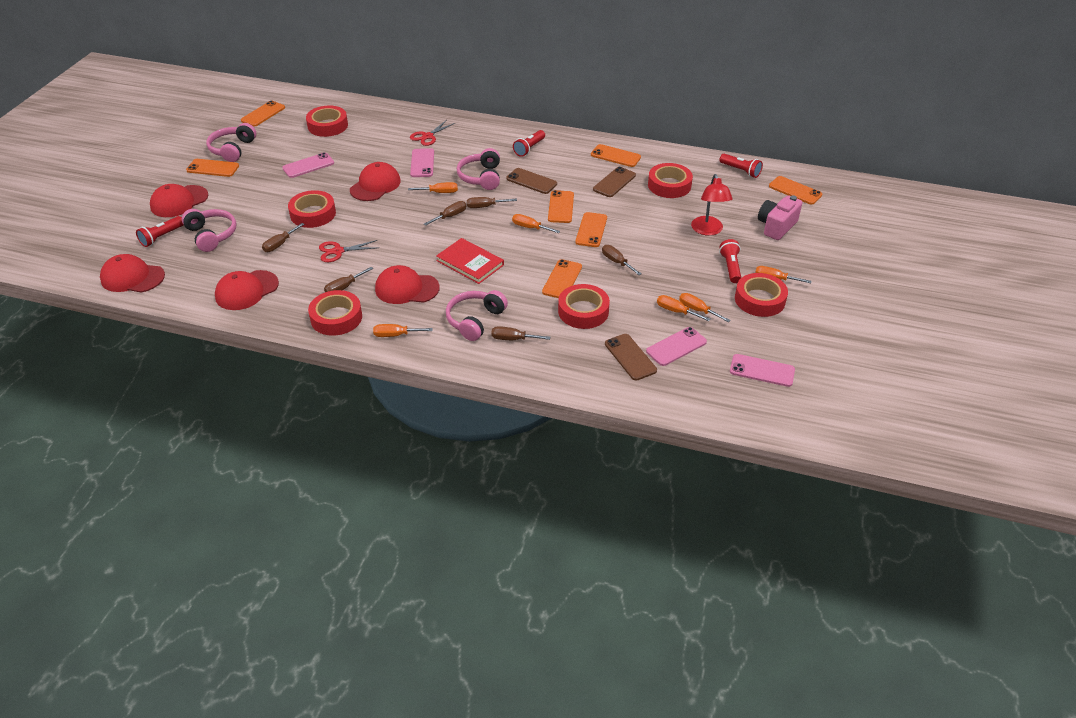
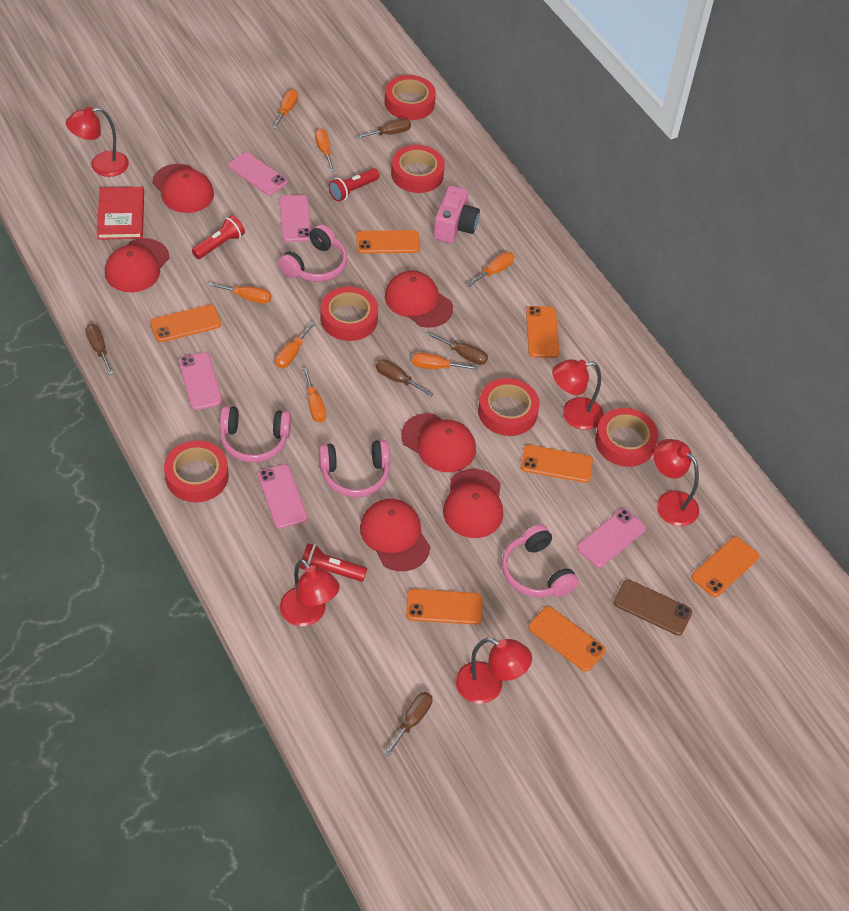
brown phone: 3 -> 1
brown screwdriver: 6 -> 5
orange screwdriver: 6 -> 7
pink phone: 4 -> 5
red cap: 5 -> 6
red flashlight: 4 -> 3
red lamp: 1 -> 5
red scissors: 2 -> 0

